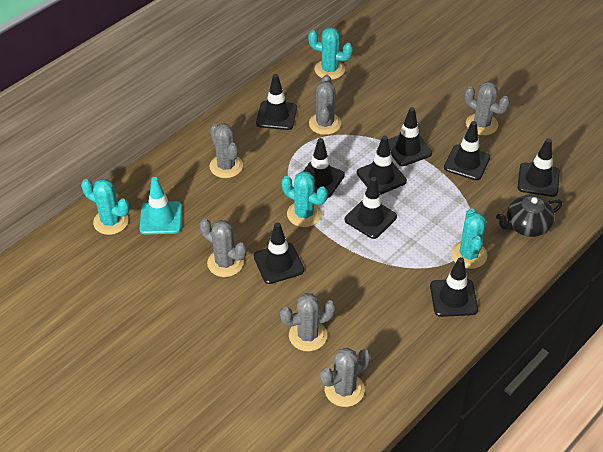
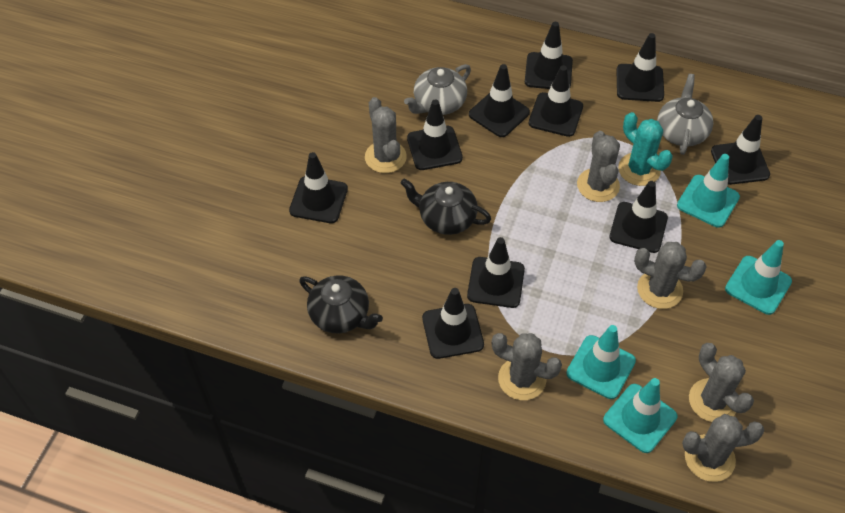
black teapot: 1 -> 2
black traffic cone: 9 -> 10
grey teapot: 0 -> 2
turquoise cactus: 4 -> 1
turquoise traffic cone: 1 -> 4

